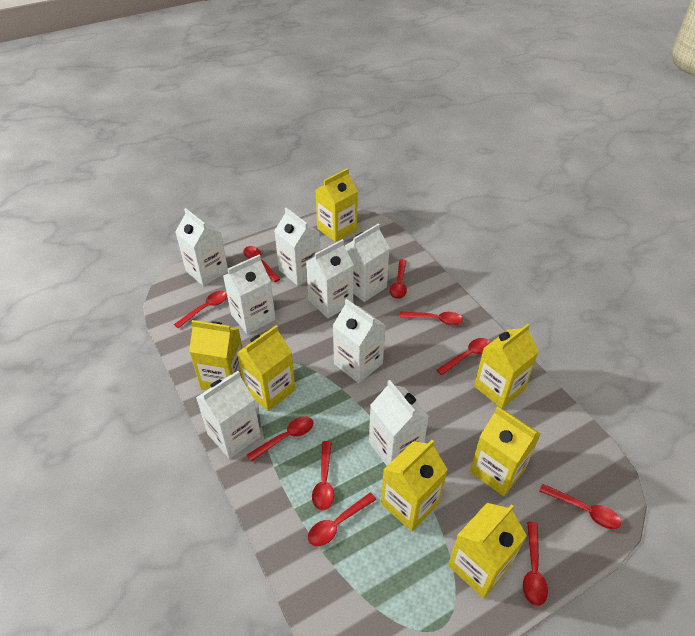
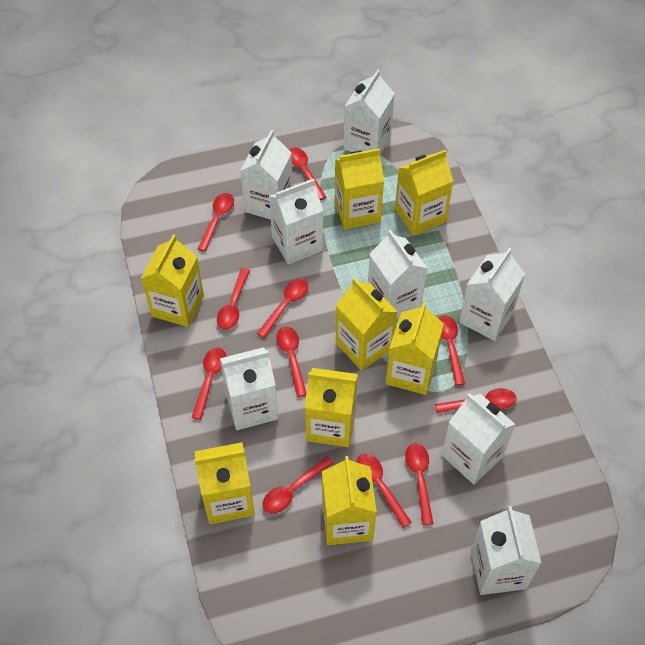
red spoon: 10 -> 11
yellow carton: 7 -> 8

